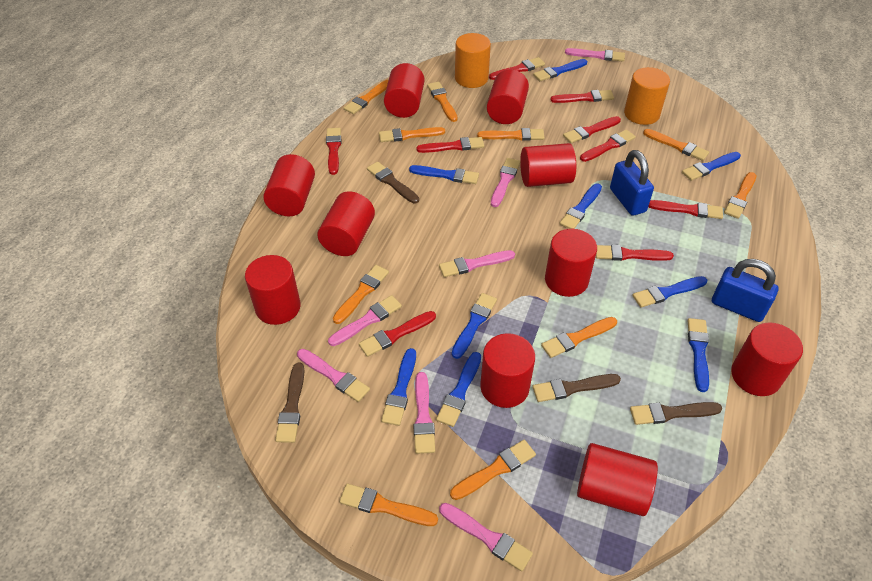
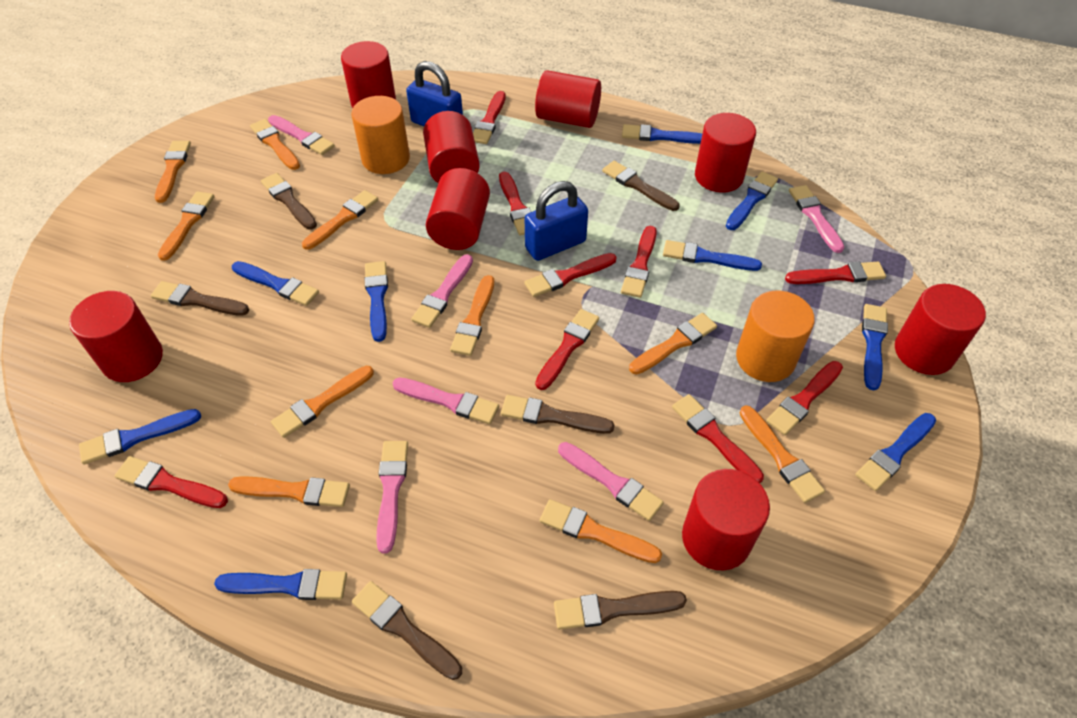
brown brush: 4 -> 6
pink brush: 7 -> 6
red cylinder: 10 -> 8

